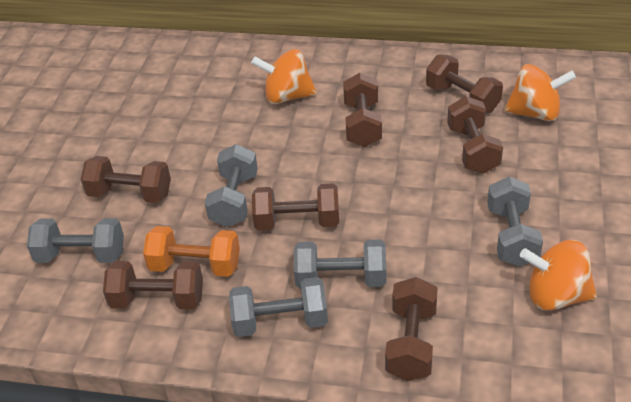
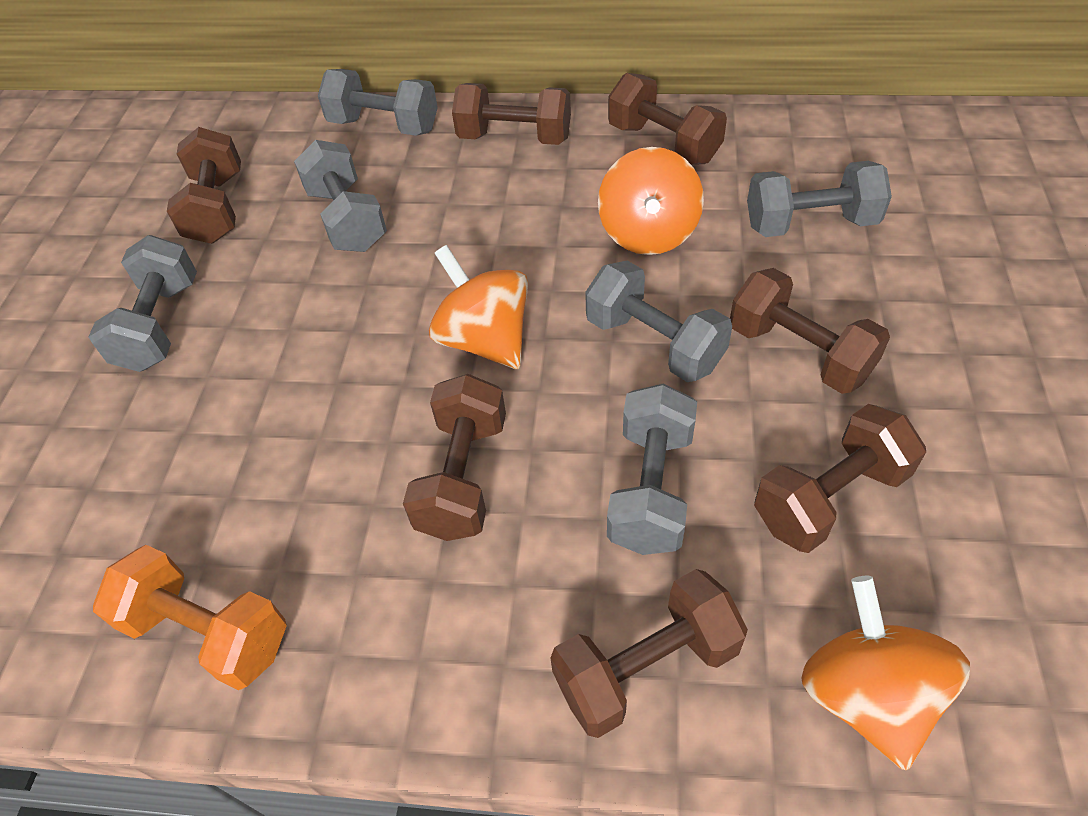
grey dumbbell: 5 -> 6

